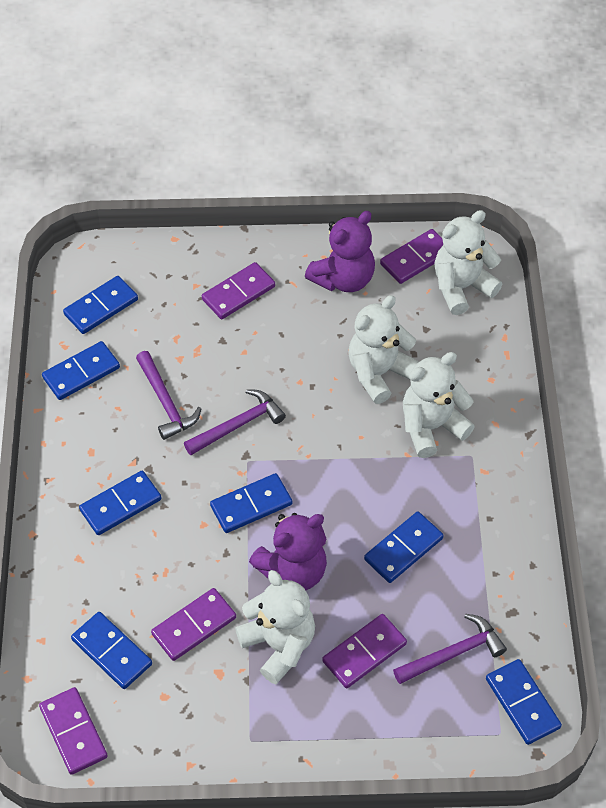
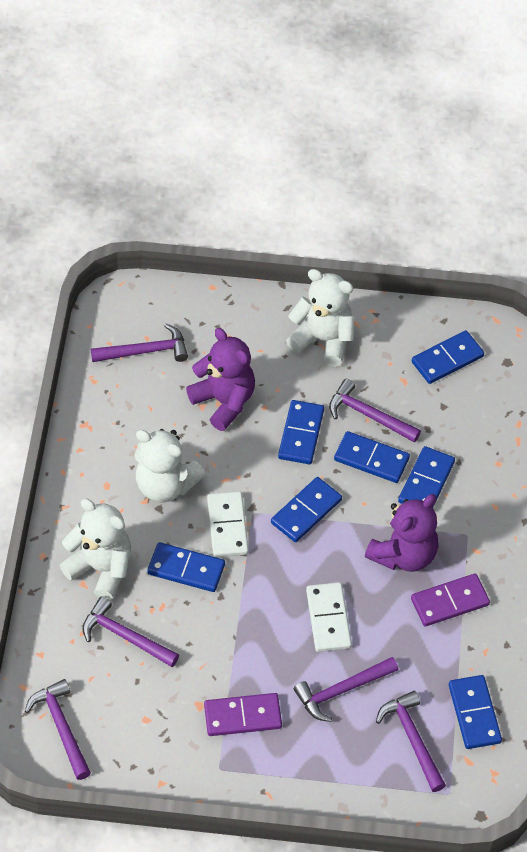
purple domino: 5 -> 2
purple hammer: 3 -> 6
white domino: 0 -> 2
white teddy bear: 4 -> 3

